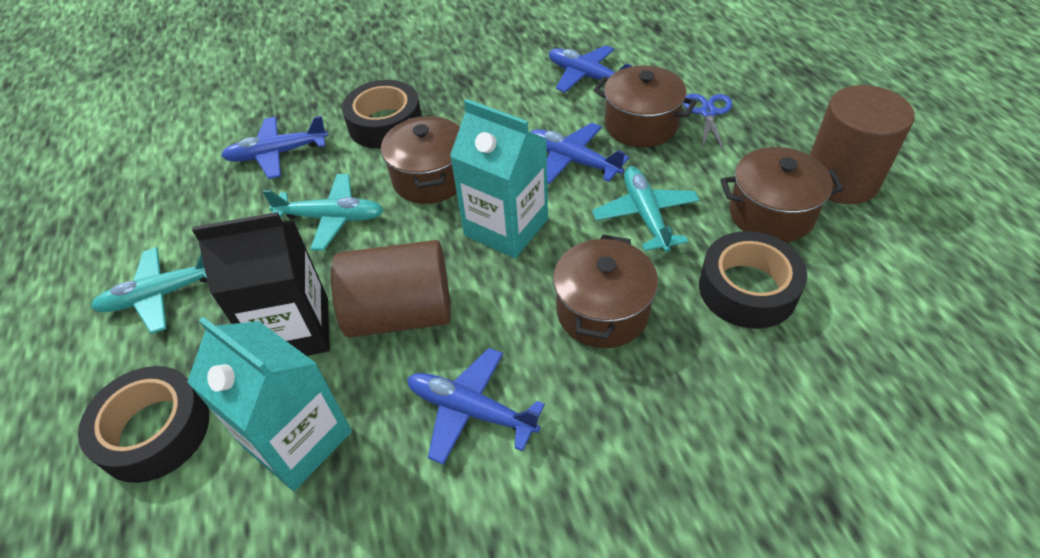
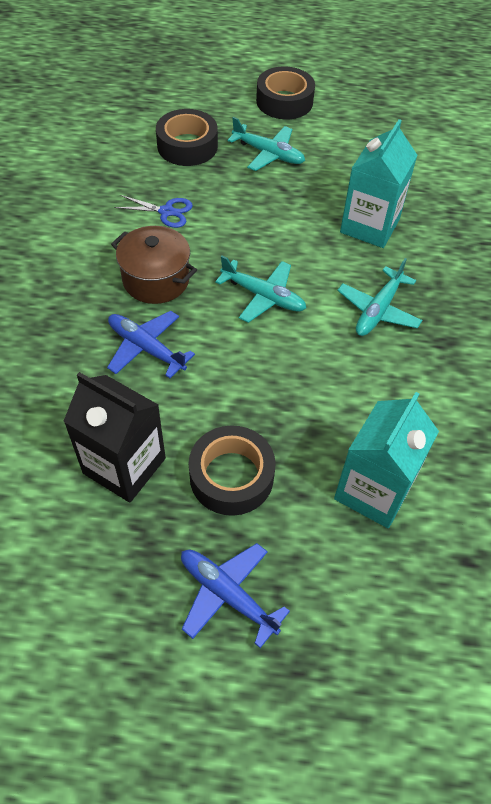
blue plane: 4 -> 2
brown cylinder: 2 -> 0
brown pot: 4 -> 1

